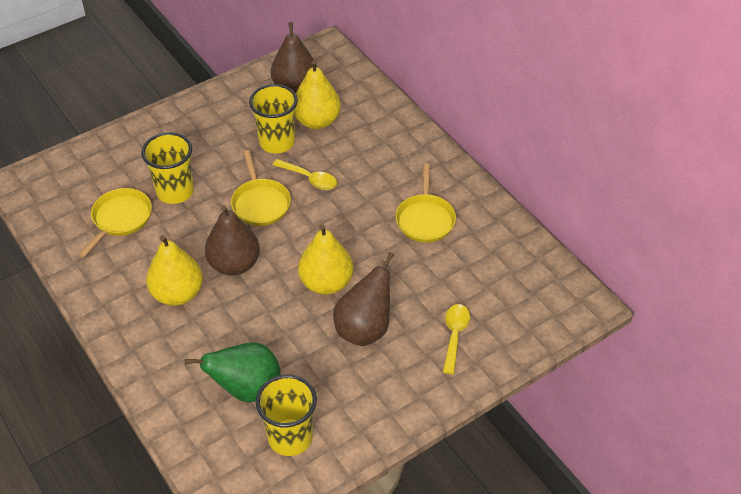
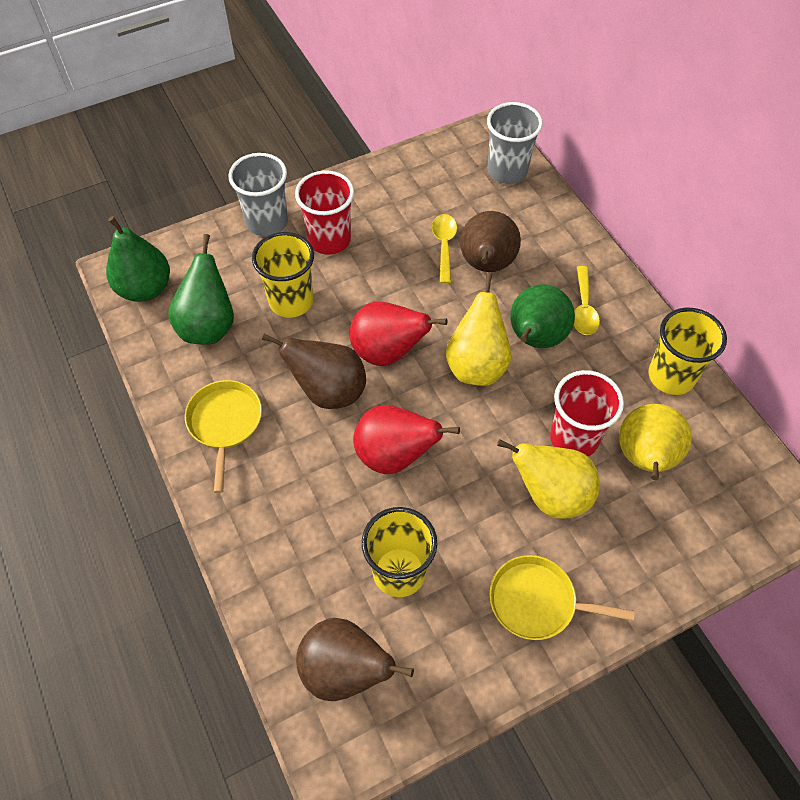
green pear: 1 -> 3
grey cup: 0 -> 2
red cup: 0 -> 2
red pear: 0 -> 2
yellow pan: 3 -> 2

